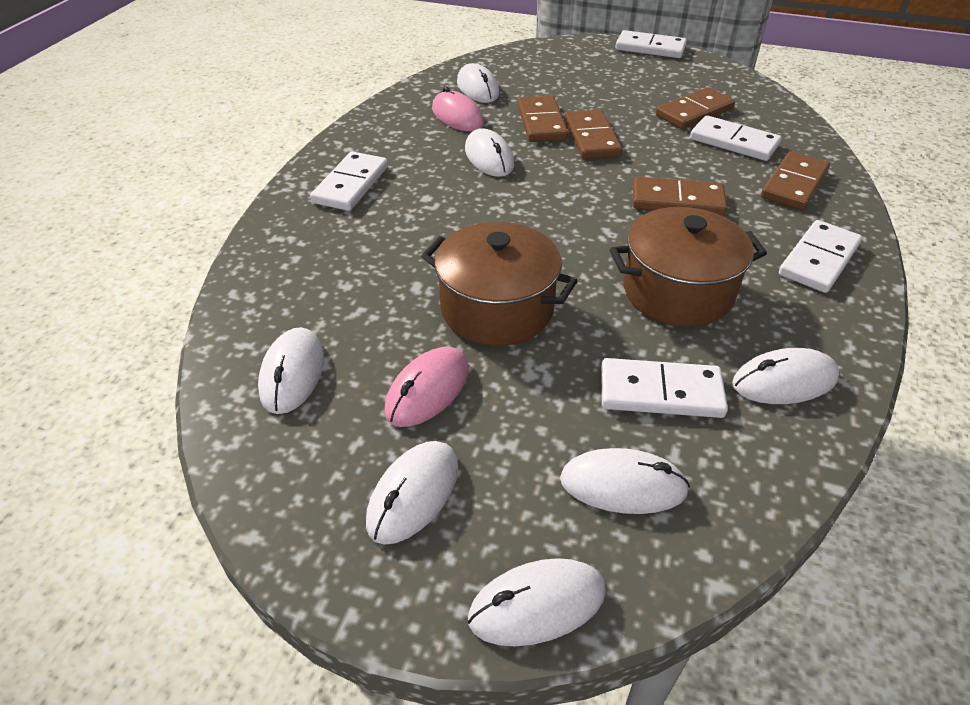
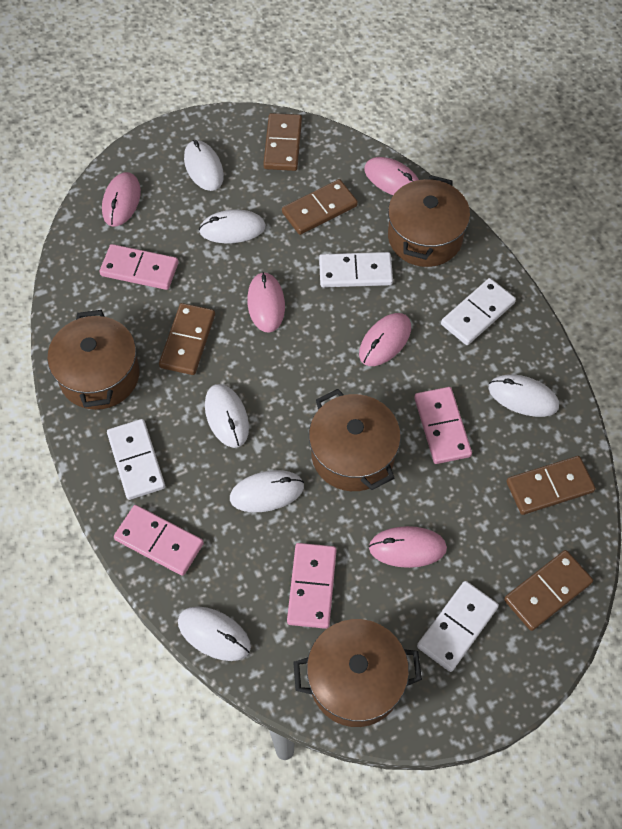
brown pot: 2 -> 4
pink domino: 0 -> 4
pink mouse: 2 -> 5
white domino: 5 -> 4
white mouse: 7 -> 6

